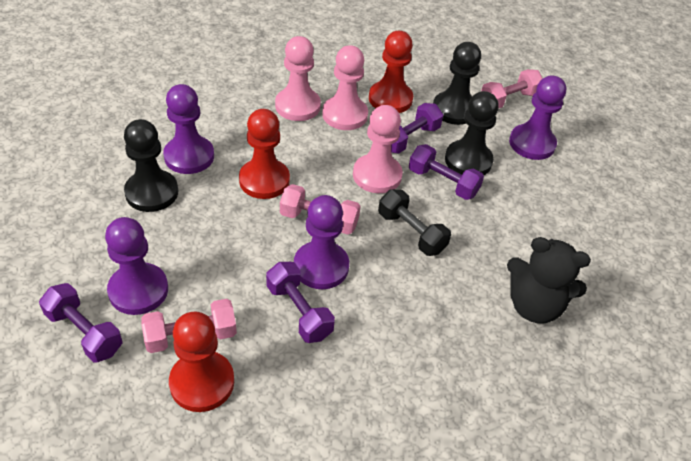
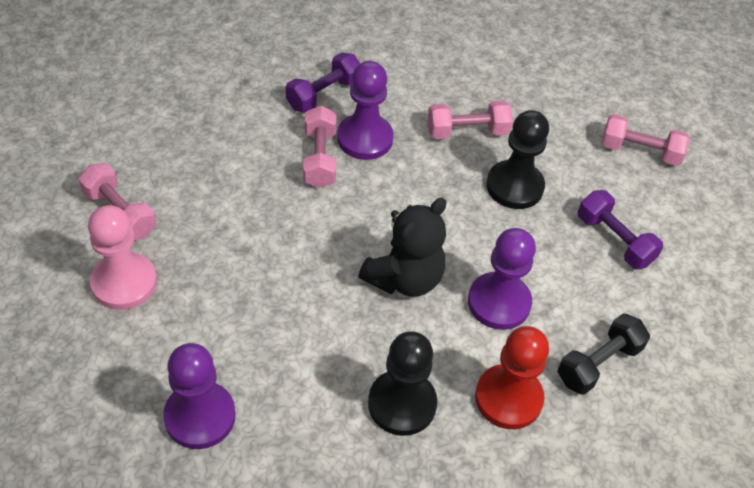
black pawn: 3 -> 2
pink dumbbell: 3 -> 4
pink pawn: 3 -> 1
purple dumbbell: 4 -> 2
purple pawn: 4 -> 3
red pawn: 3 -> 1

